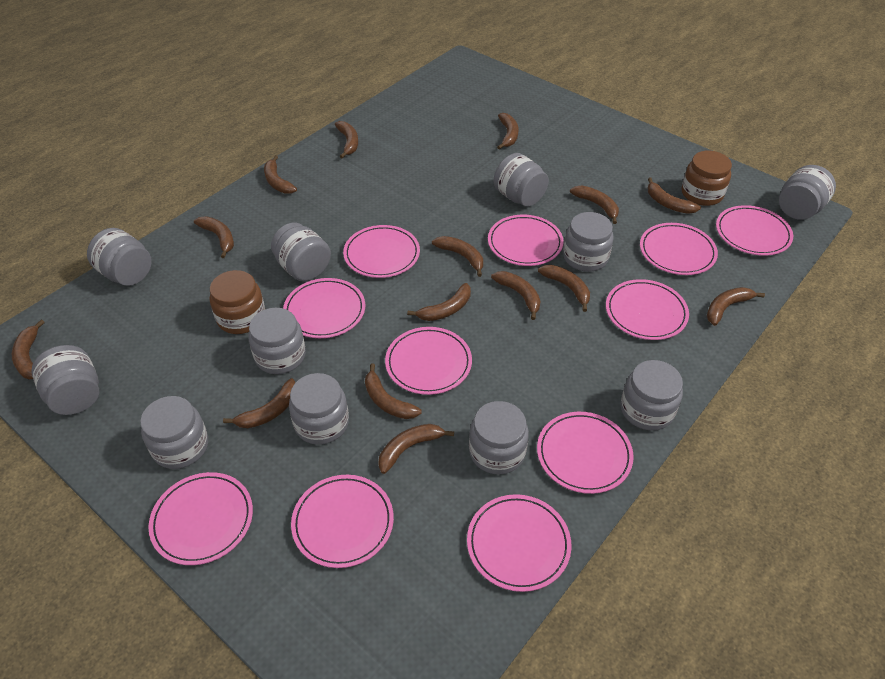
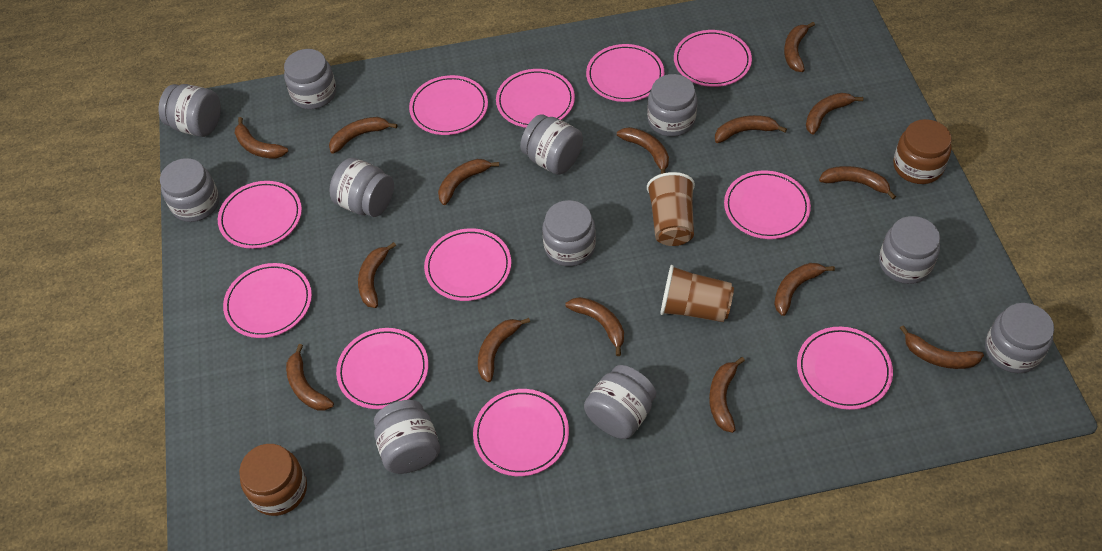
brown cup: 0 -> 2

